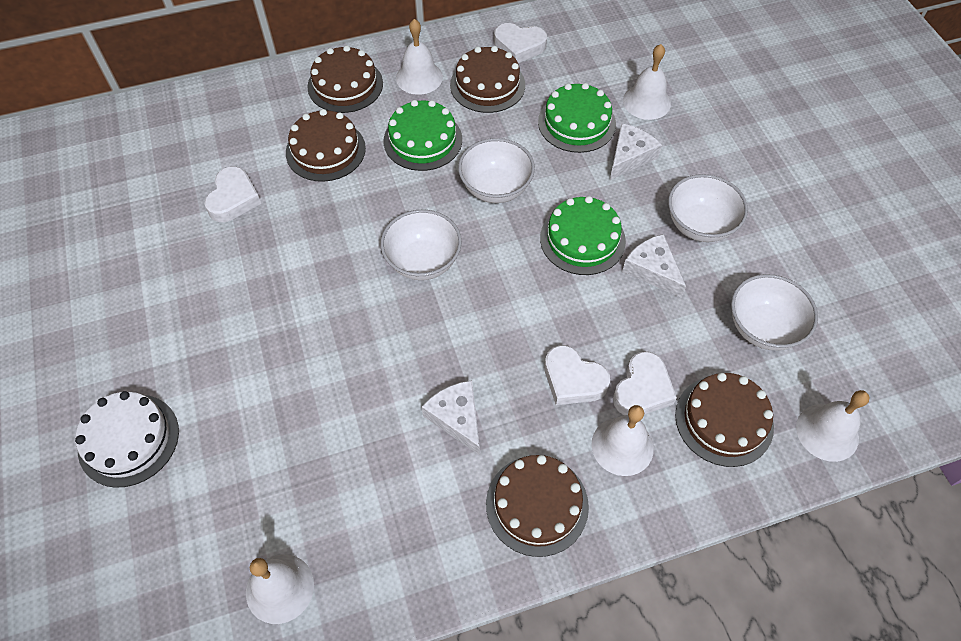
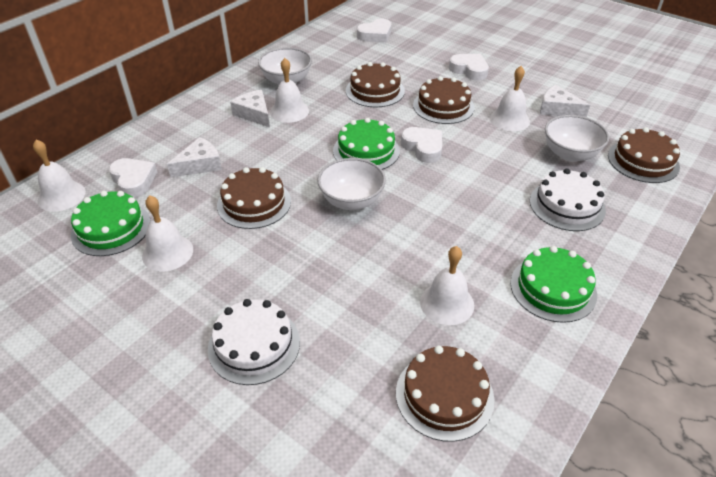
white bowl: 4 -> 3
white cake: 1 -> 2

